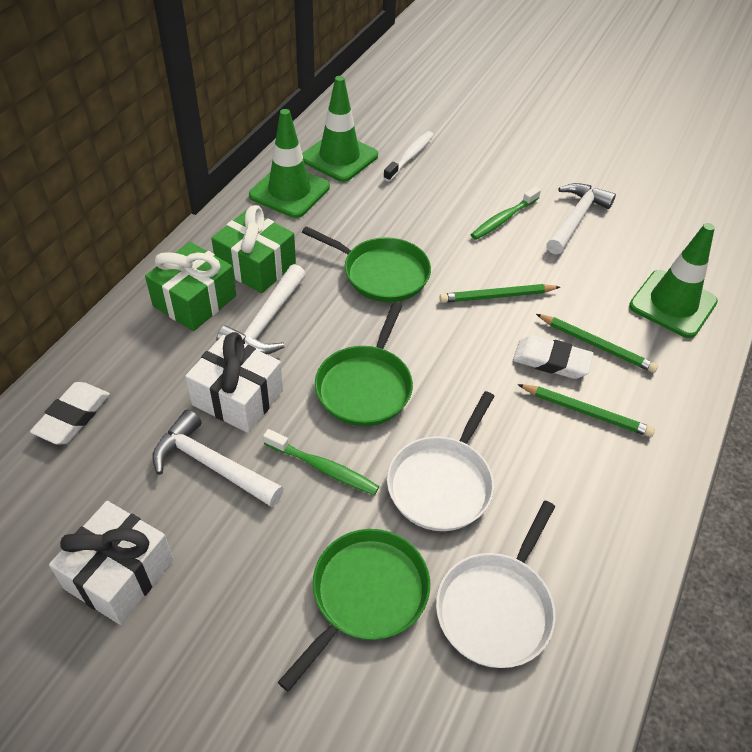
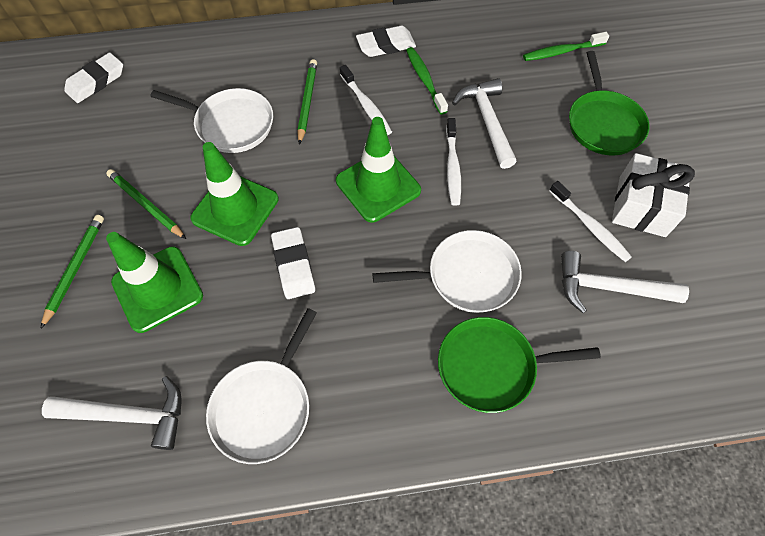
green gift: 2 -> 0
green pan: 3 -> 2
white eraser: 2 -> 3
white gift: 2 -> 1
white pan: 2 -> 3
white toothbrush: 1 -> 3

